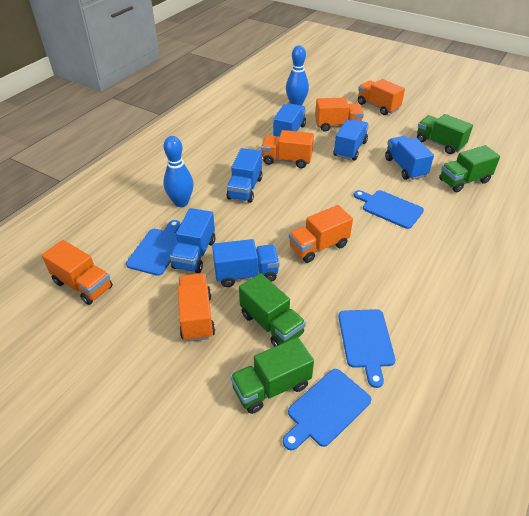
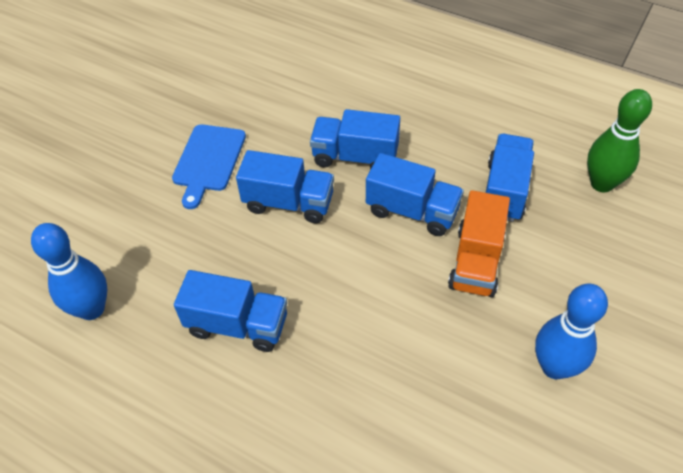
blue cutting board: 4 -> 1
blue truck: 6 -> 5
green bowling pin: 0 -> 1
green truck: 4 -> 0
orange truck: 6 -> 1

